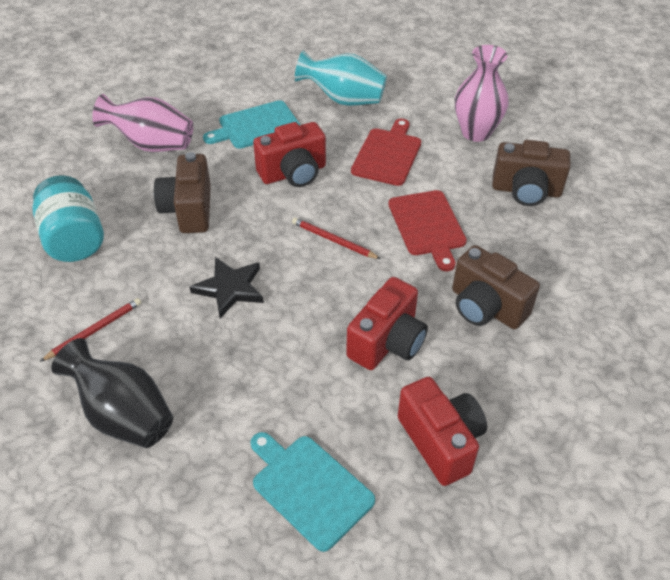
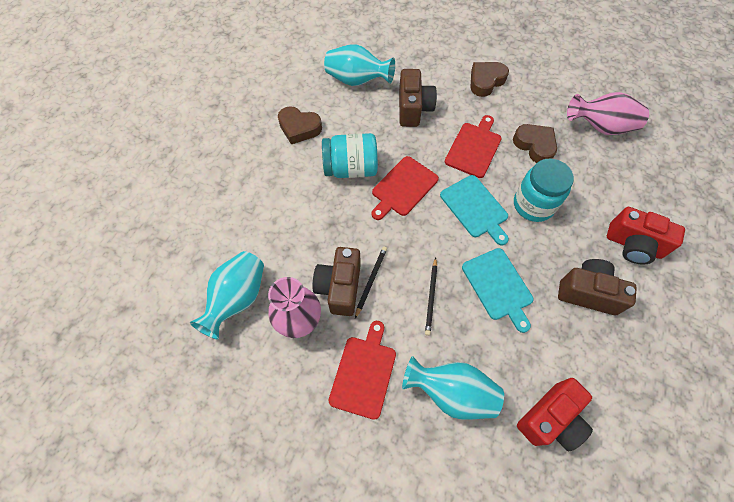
black pencil: 0 -> 2
black star: 1 -> 0
black vase: 1 -> 0
brown heart: 0 -> 3
red camera: 3 -> 2
red cutting board: 2 -> 3
red pencil: 2 -> 0
turquoise jar: 1 -> 2
turquoise vase: 1 -> 3

